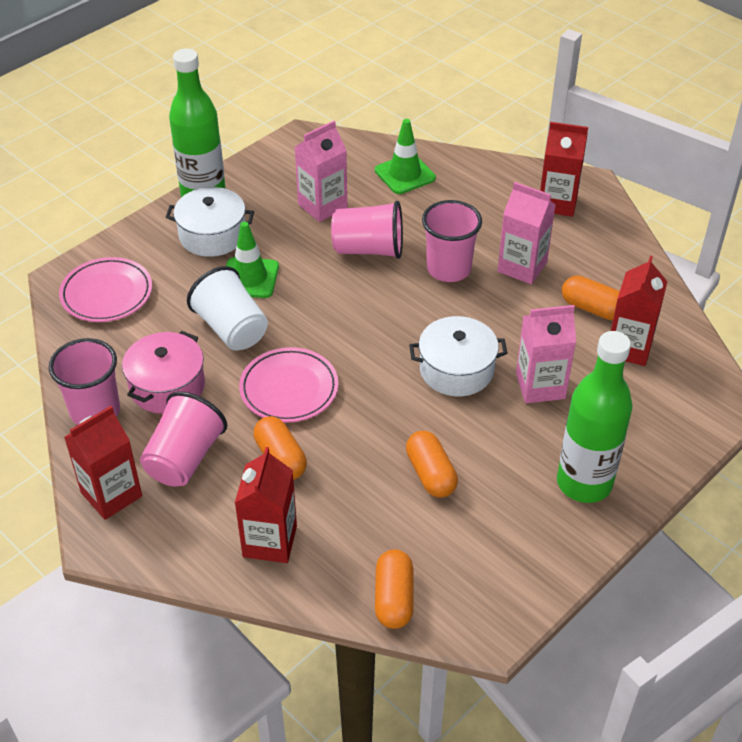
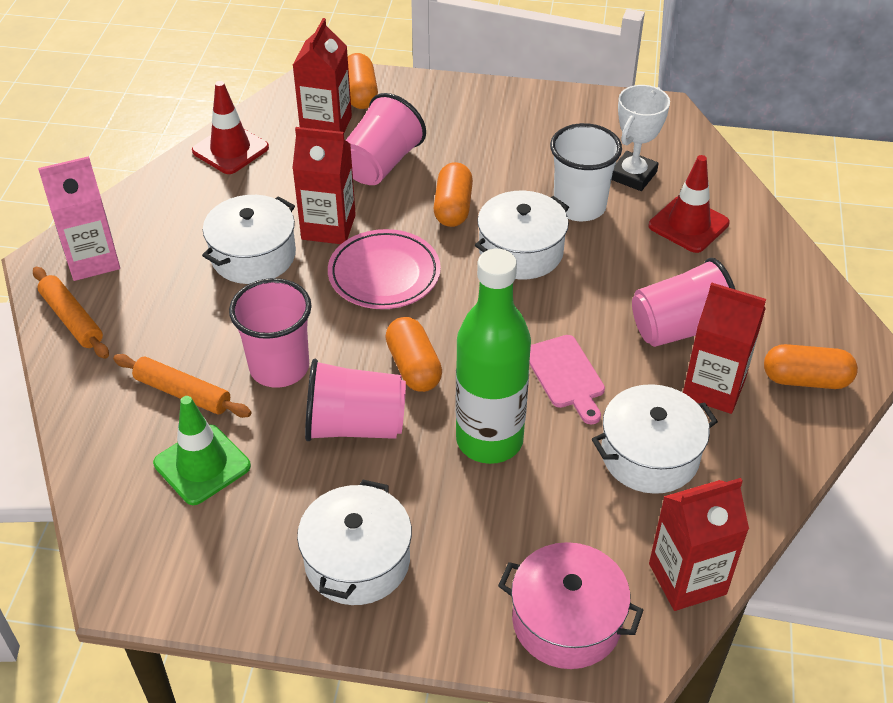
green bottle: 2 -> 1
green traffic cone: 2 -> 1
orange rolling pin: 0 -> 2
pink carton: 3 -> 1
pink cutting board: 0 -> 1
pink plate: 2 -> 1
red traffic cone: 0 -> 2
white pot: 2 -> 4
white trophy: 0 -> 1

